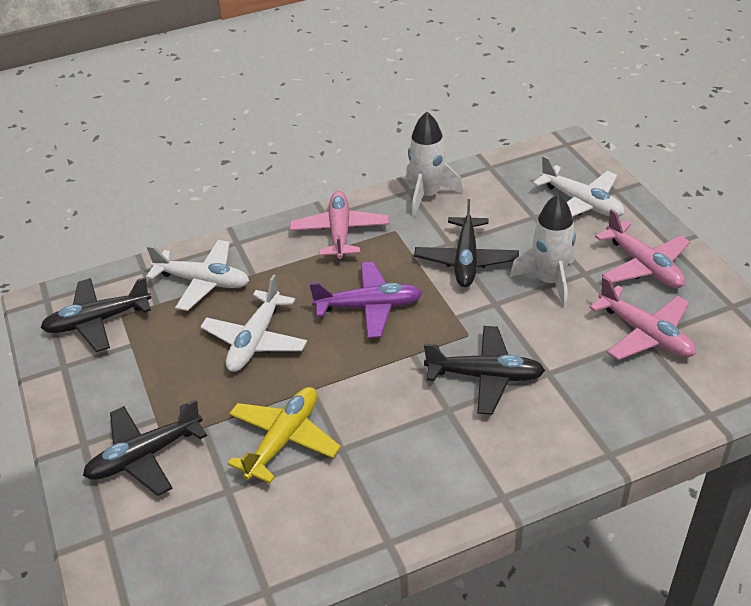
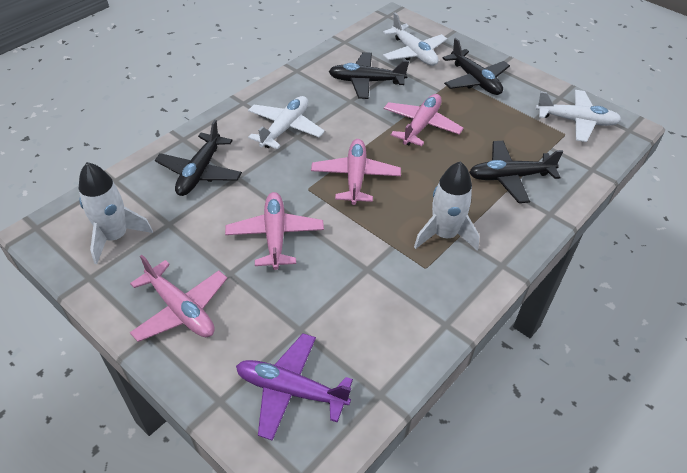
pink plane: 3 -> 4
yellow plane: 1 -> 0

